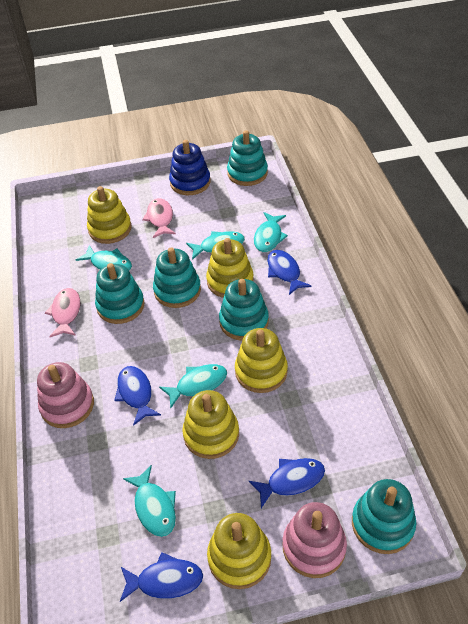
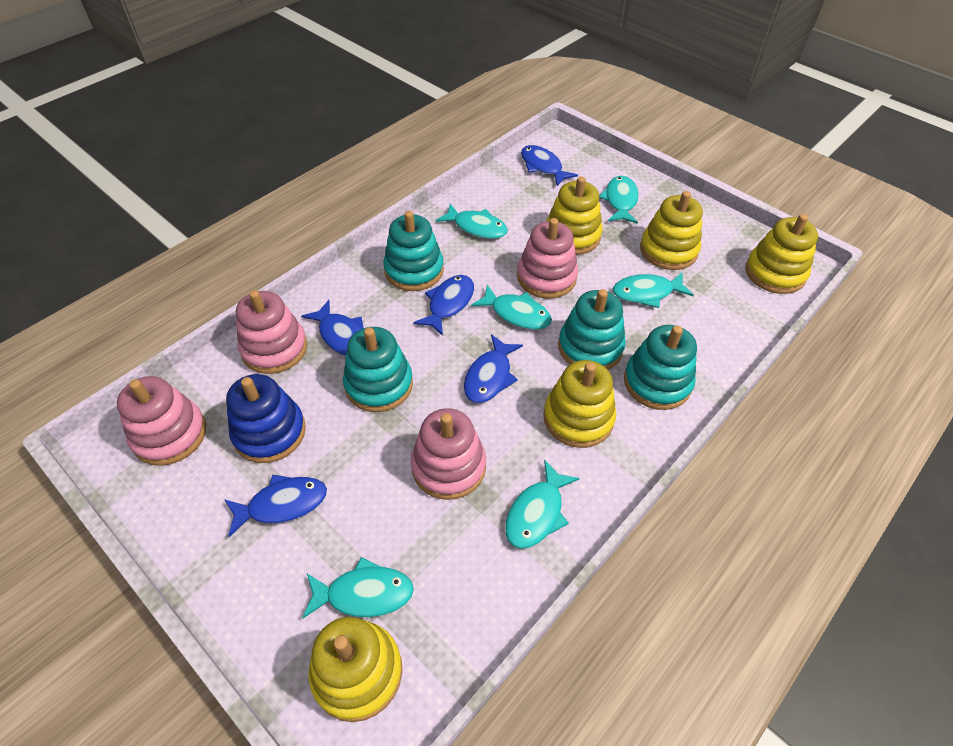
blue fish: 4 -> 5
pink fish: 2 -> 0
pink stacking toy: 2 -> 4
turquoise fish: 5 -> 6
turquoise stacking toy: 5 -> 4

